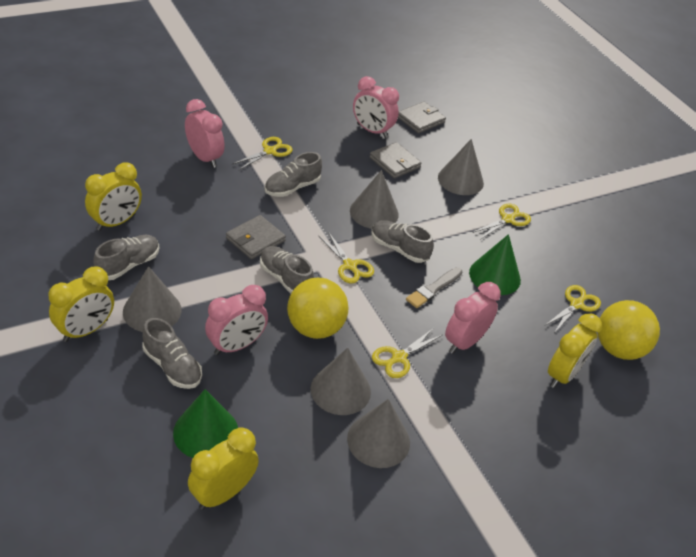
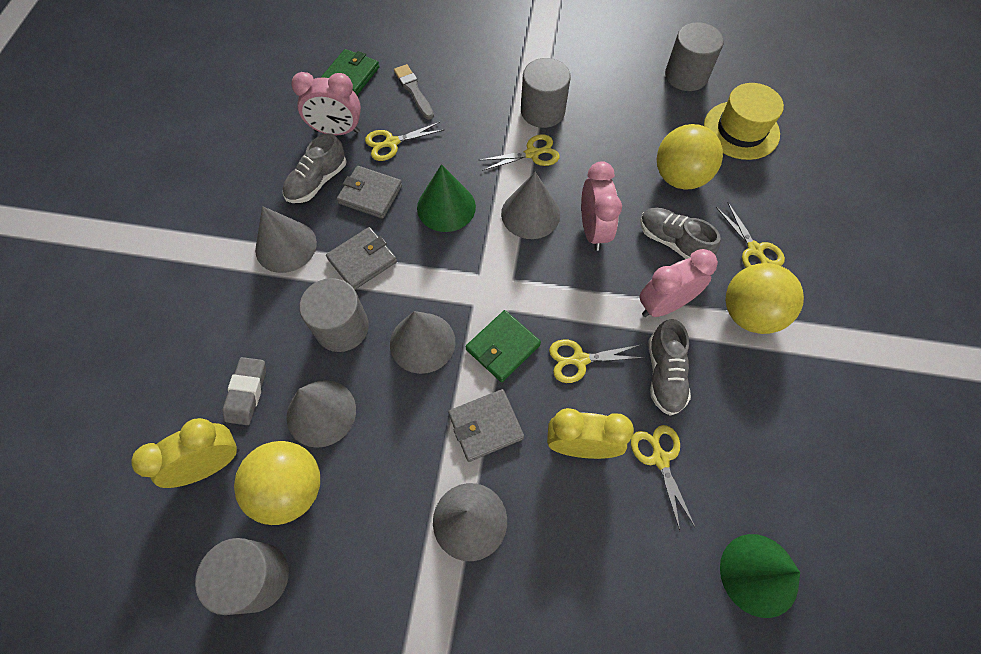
green wallet: 0 -> 2
grey cylinder: 0 -> 4
grey eraser: 0 -> 1
grey shoe: 5 -> 3
pink clock: 4 -> 3
yellow ball: 2 -> 3
yellow clock: 4 -> 2
yellow hat: 0 -> 1

